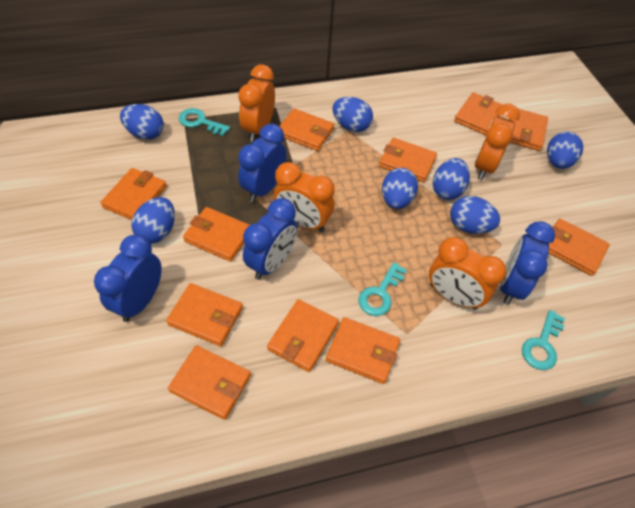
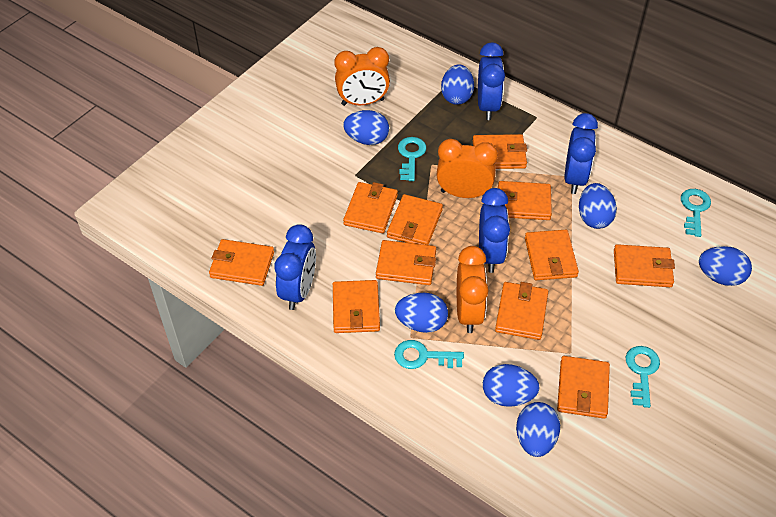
orange clock: 4 -> 3
turquoise key: 3 -> 4

